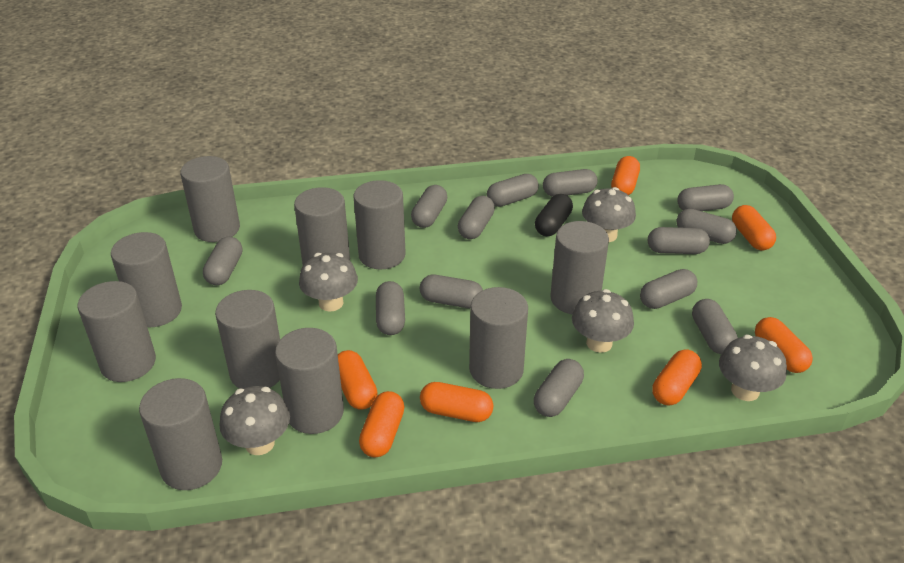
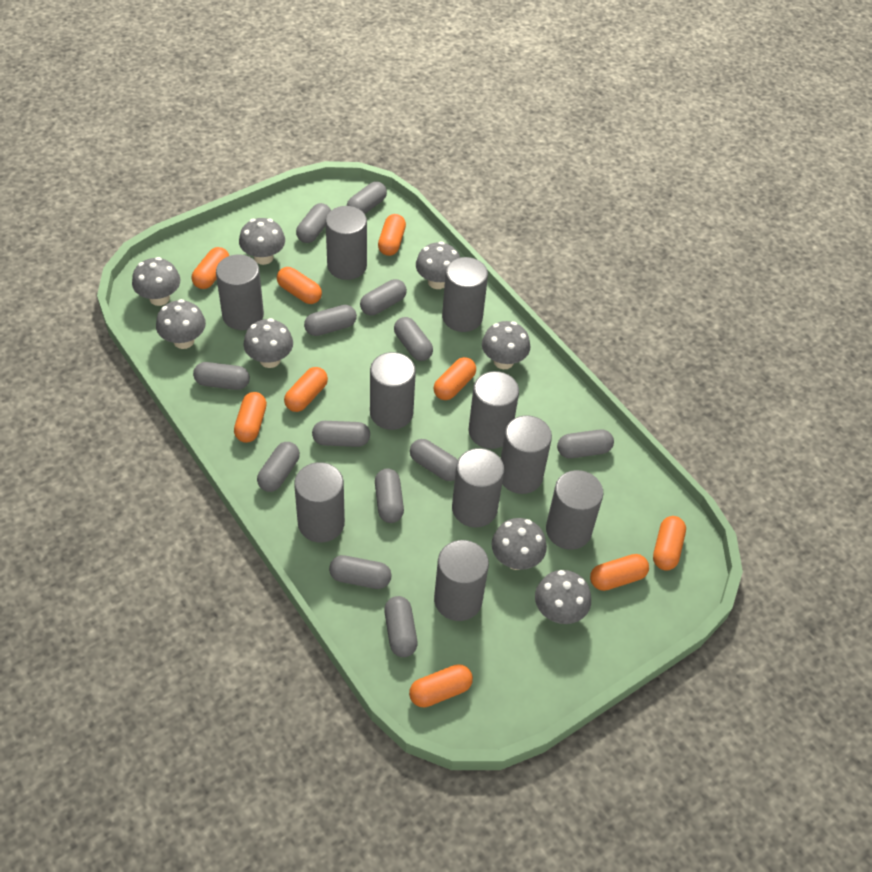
black capsule: 1 -> 0
grey mushroom: 5 -> 8
orange capsule: 7 -> 9

